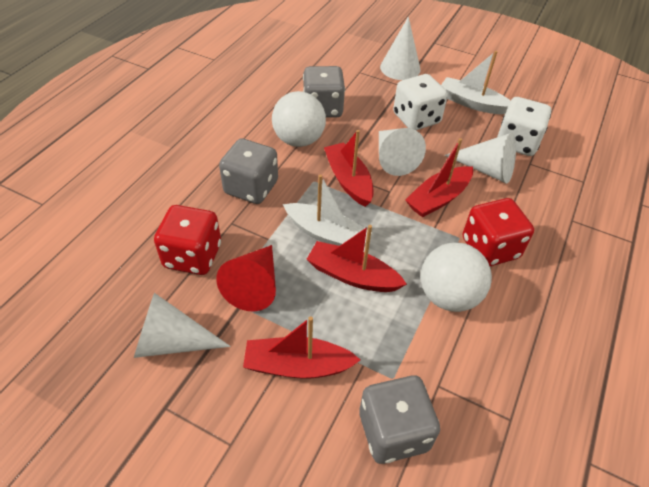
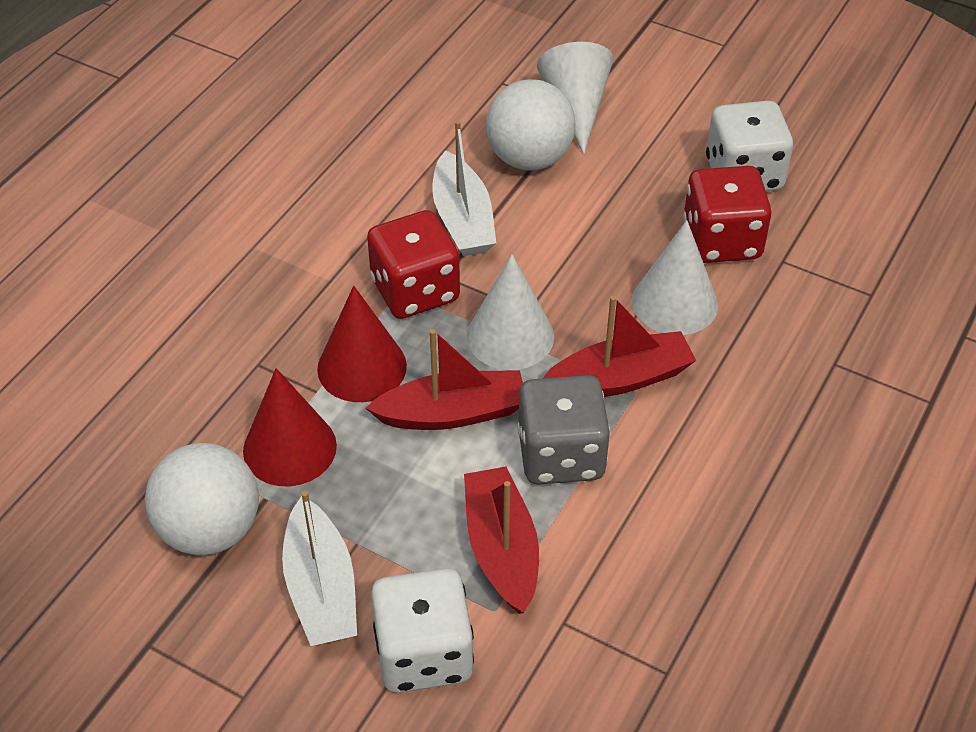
grey dice: 3 -> 1
red boat: 4 -> 3
red cone: 1 -> 2
white cone: 4 -> 3

